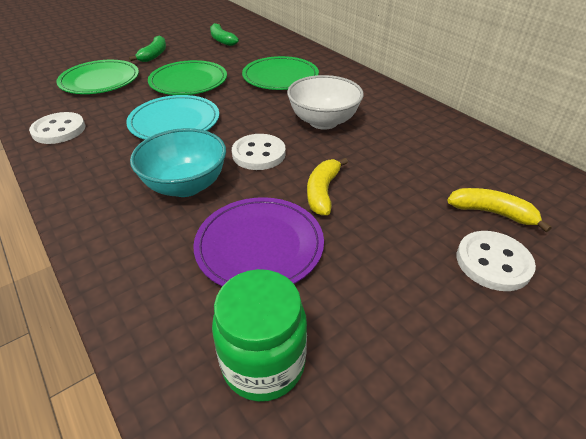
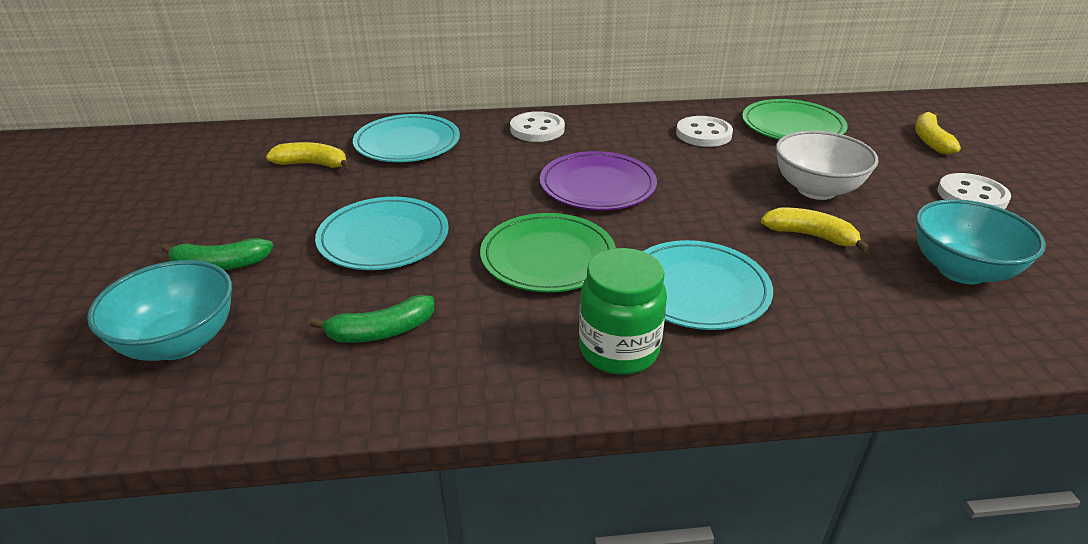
green plate: 3 -> 2
turquoise bowl: 1 -> 2
turquoise plate: 1 -> 3
yellow banana: 2 -> 3

